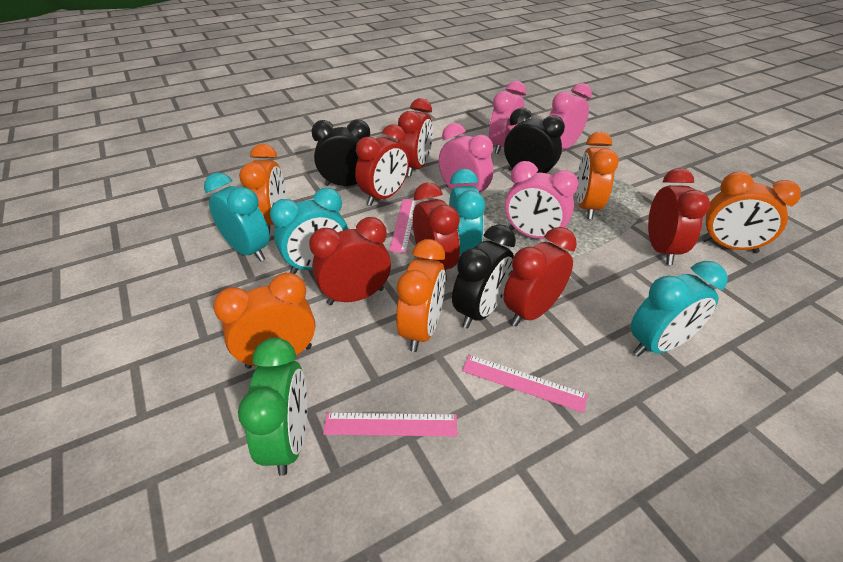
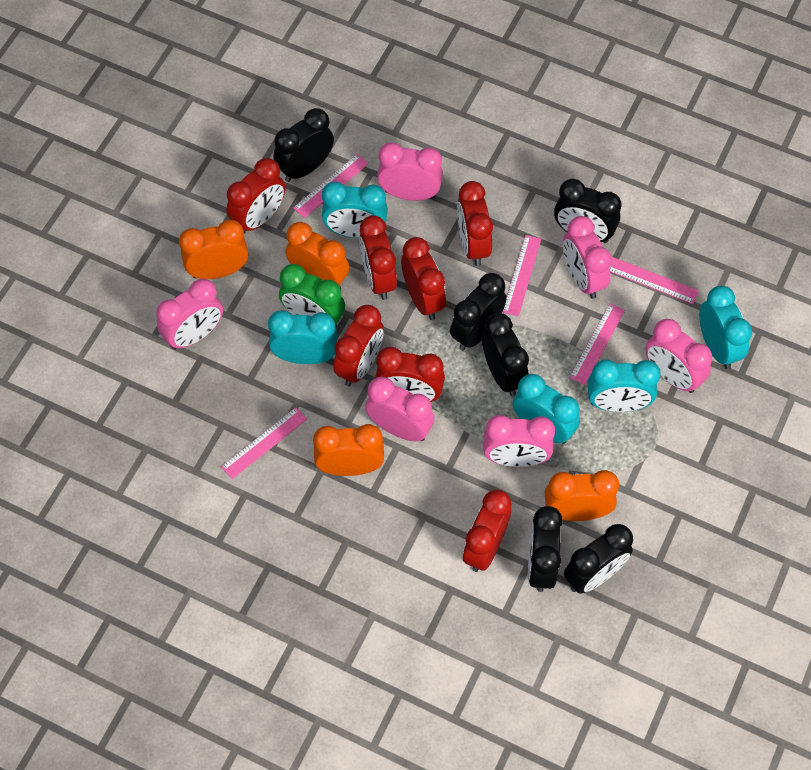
black clock: 3 -> 6
orange clock: 5 -> 4
pink clock: 4 -> 6
pink ruler: 3 -> 5
red clock: 6 -> 7
turquoise clock: 4 -> 5

